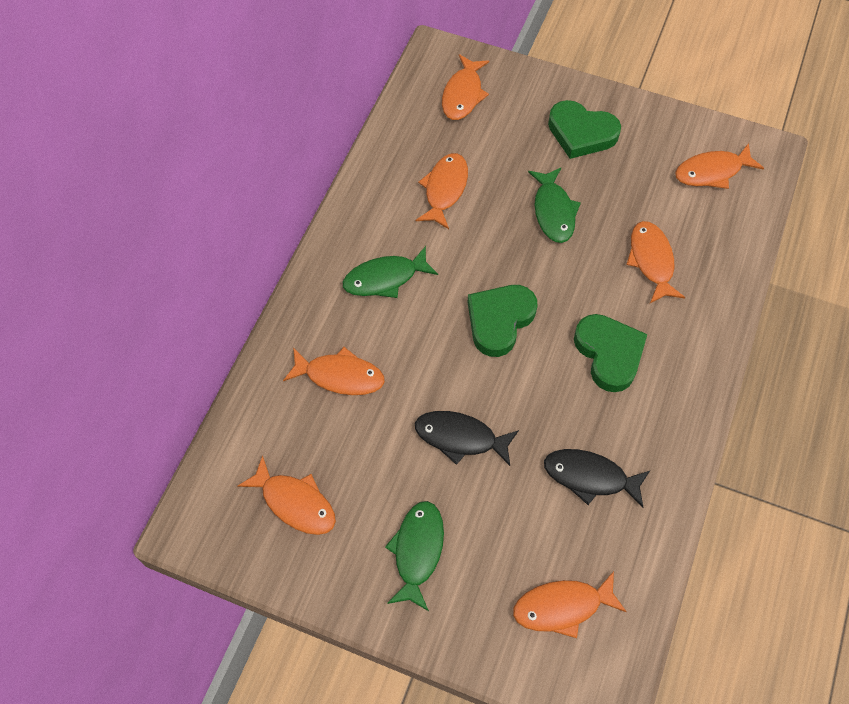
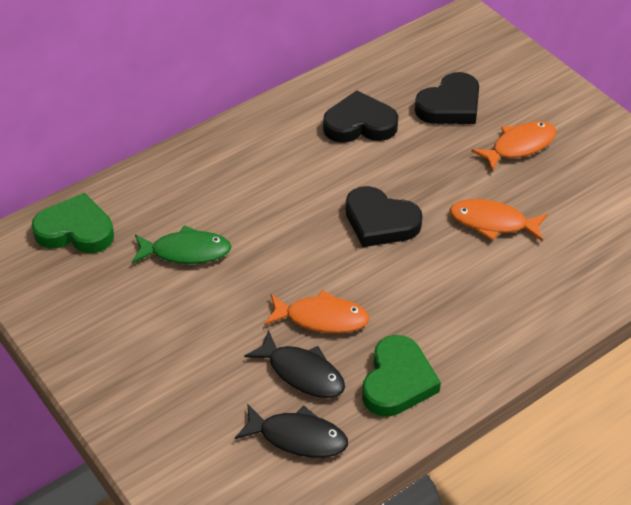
black heart: 0 -> 3
green fish: 3 -> 1
green heart: 3 -> 2
orange fish: 7 -> 3

